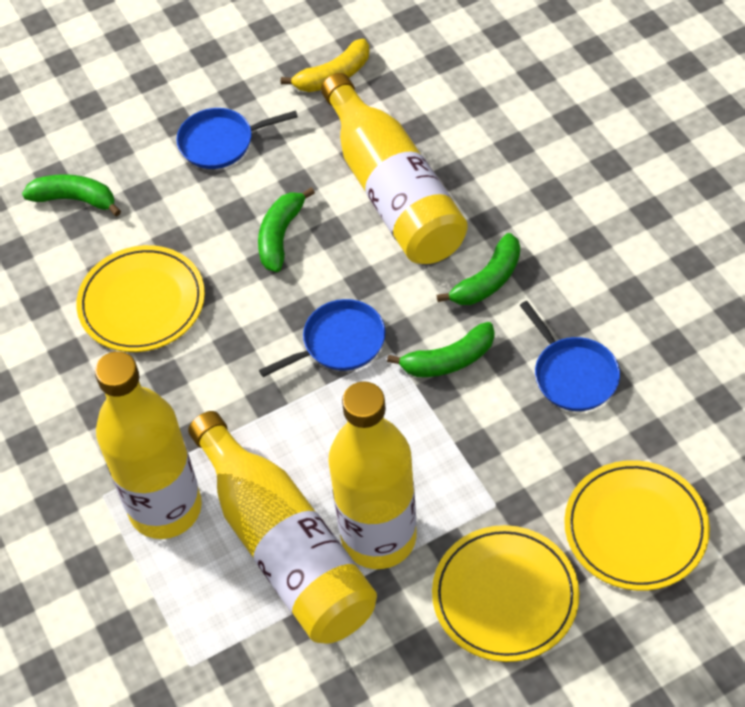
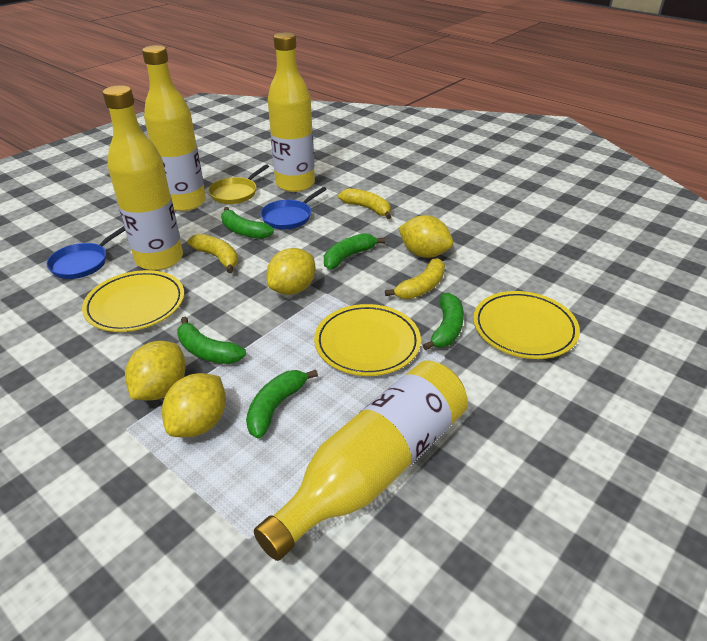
blue pan: 3 -> 2
green banana: 4 -> 5
yellow banana: 1 -> 3
yellow lemon: 0 -> 4
yellow pan: 0 -> 1

